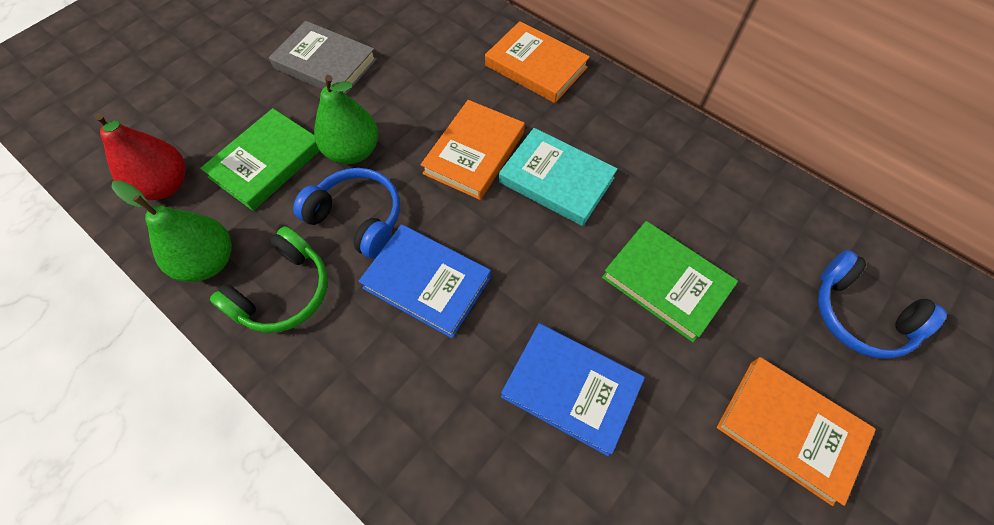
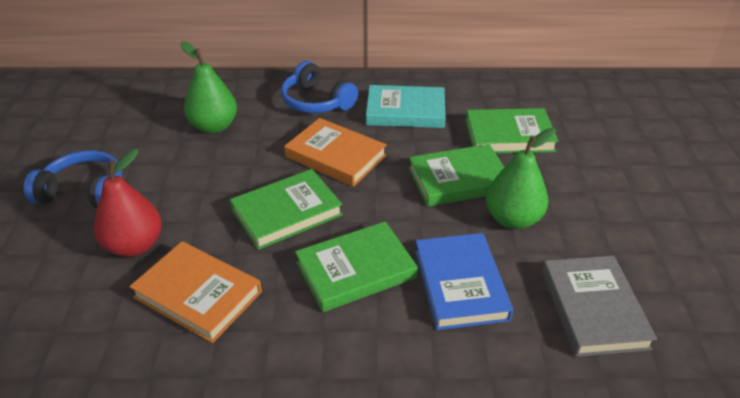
blue book: 2 -> 1
green book: 2 -> 4
green headphones: 1 -> 0
orange book: 3 -> 2

